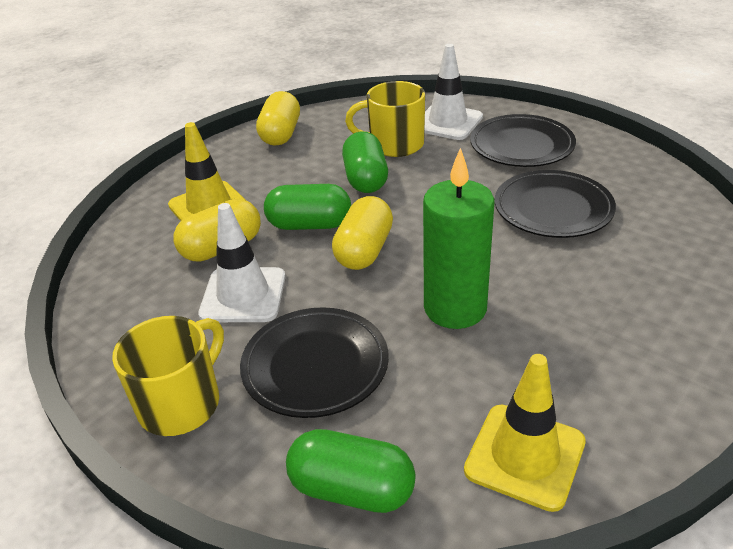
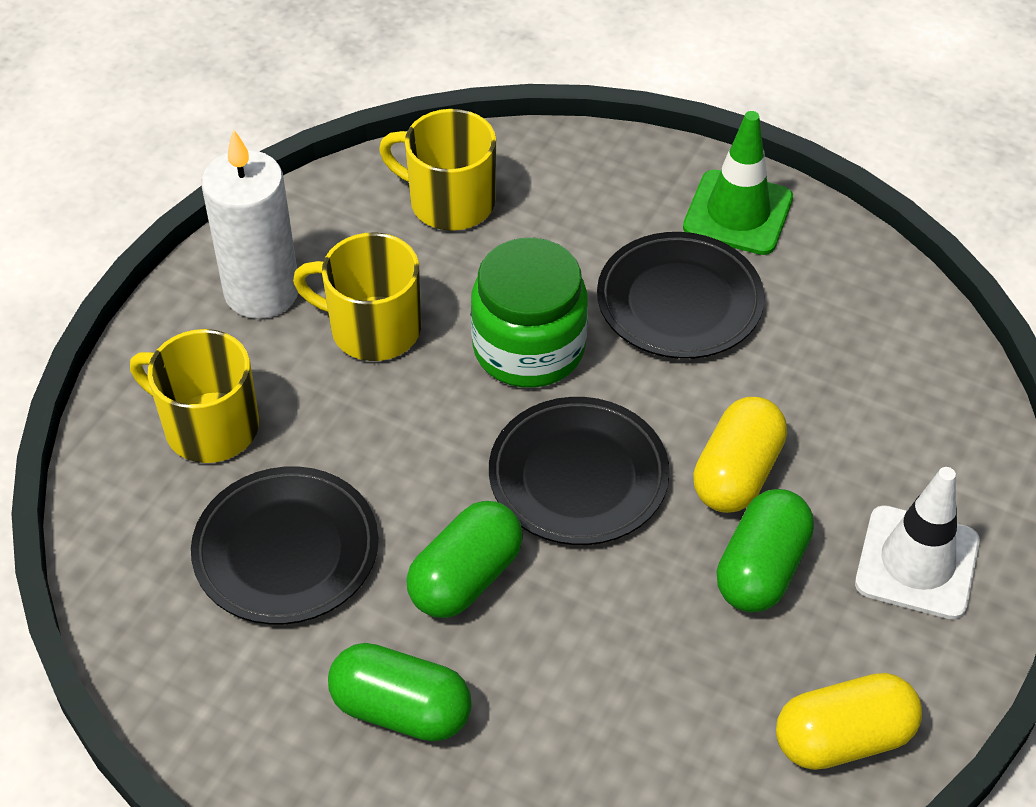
green candle: 1 -> 0
green jar: 0 -> 1
green traffic cone: 0 -> 1
white candle: 0 -> 1
white traffic cone: 2 -> 1
yellow capsule: 3 -> 2
yellow mug: 2 -> 3
yellow traffic cone: 2 -> 0

